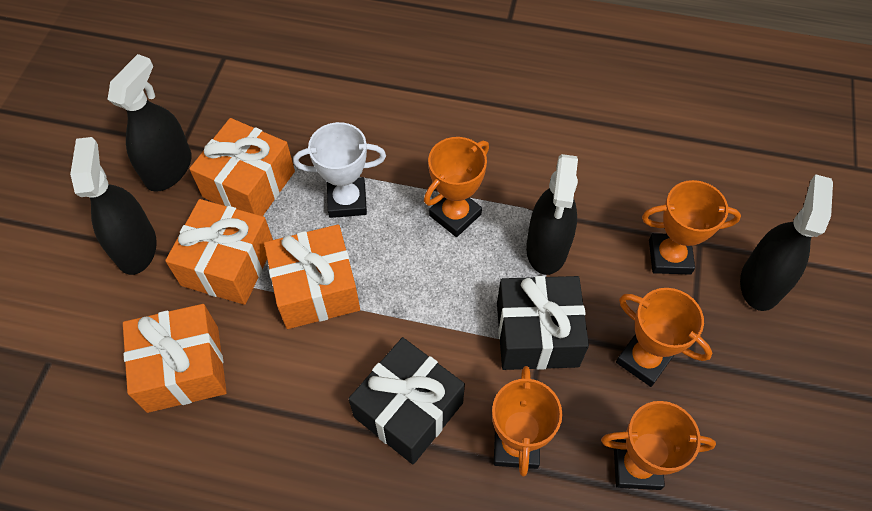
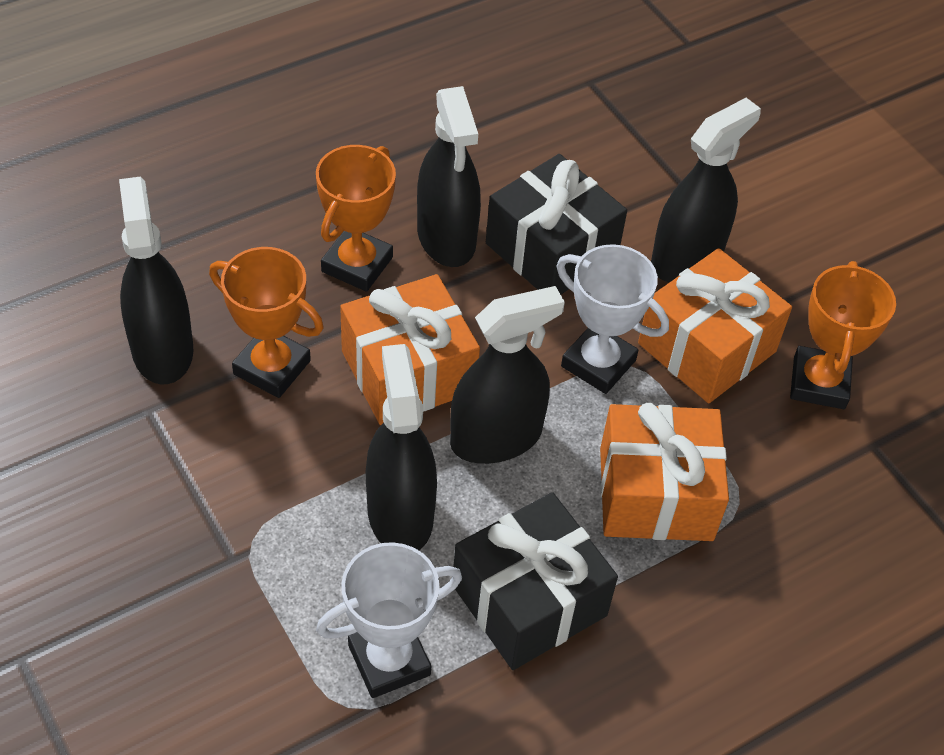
black spray bottle: 4 -> 5
orange gift: 4 -> 3
orange trophy: 5 -> 3
white trophy: 1 -> 2

